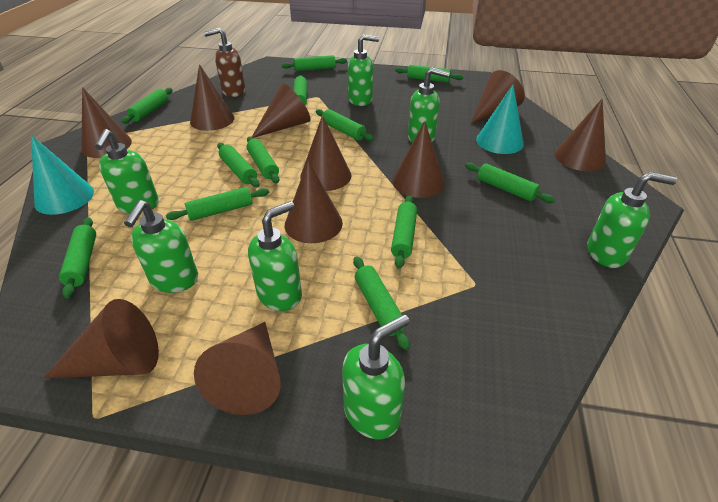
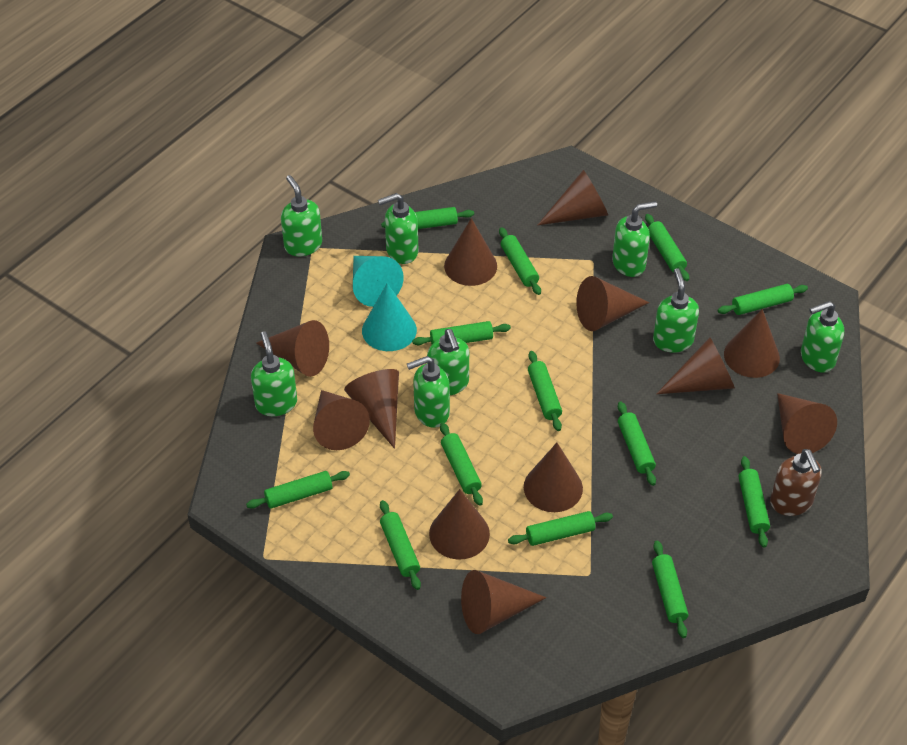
brown cone: 10 -> 12
green rolling pin: 12 -> 13
green soap dispenser: 7 -> 8

